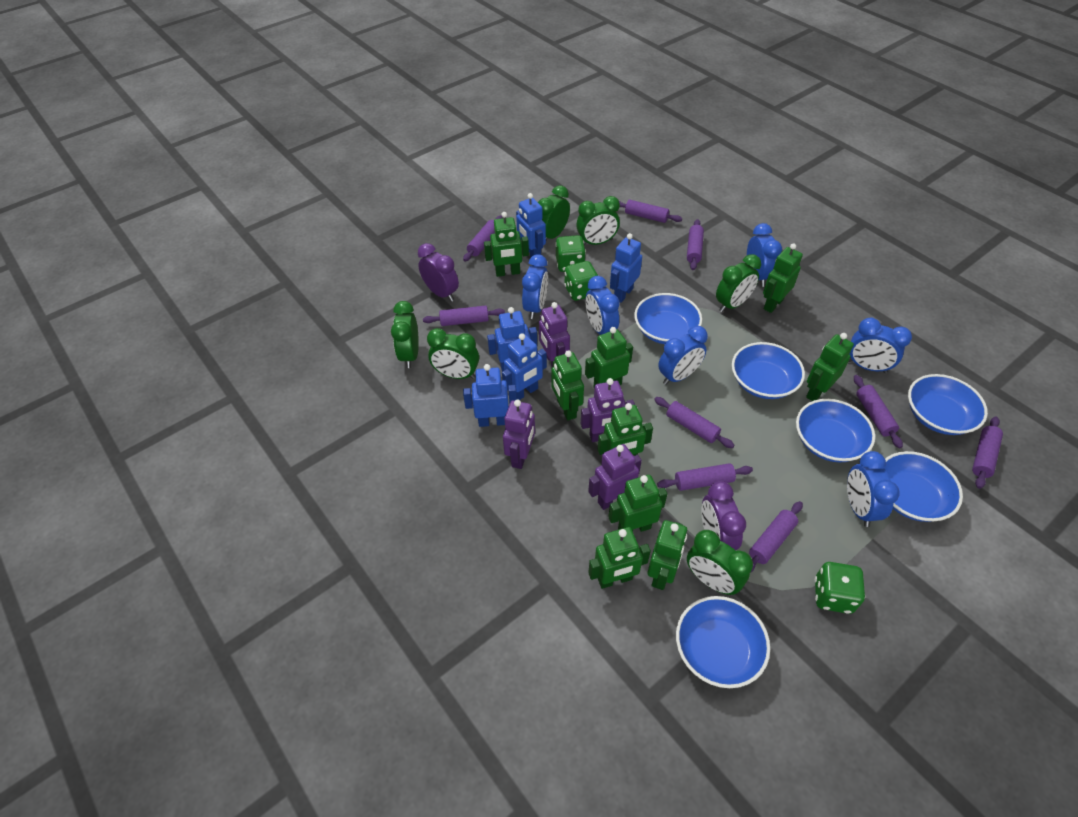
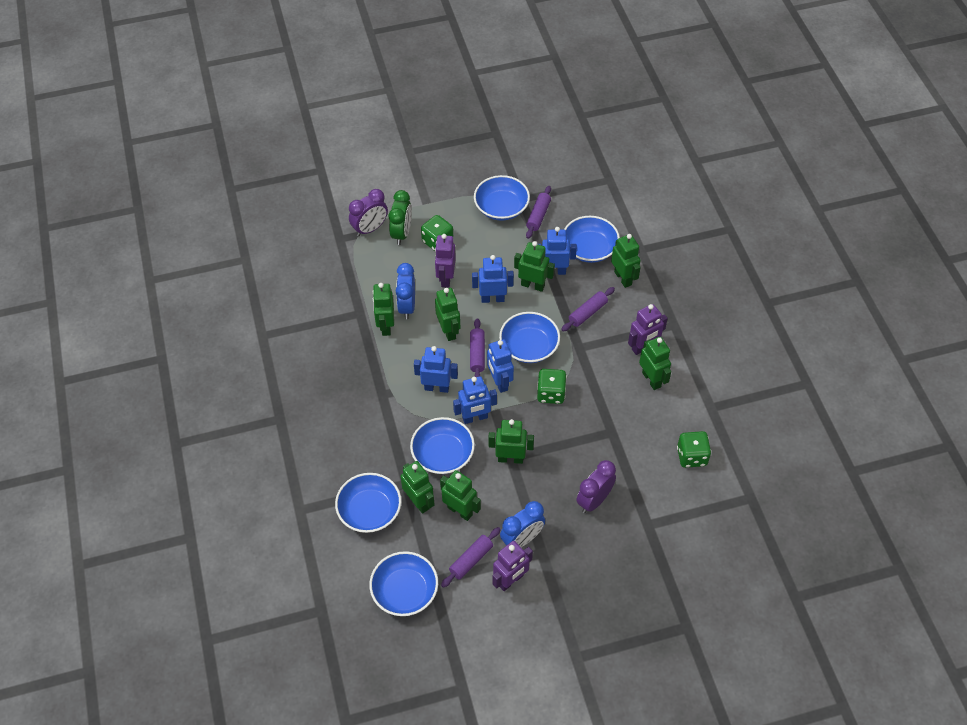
blue clock: 6 -> 2
green clock: 6 -> 1
green robot: 9 -> 8
purple robot: 4 -> 3
purple rolling pin: 9 -> 4

